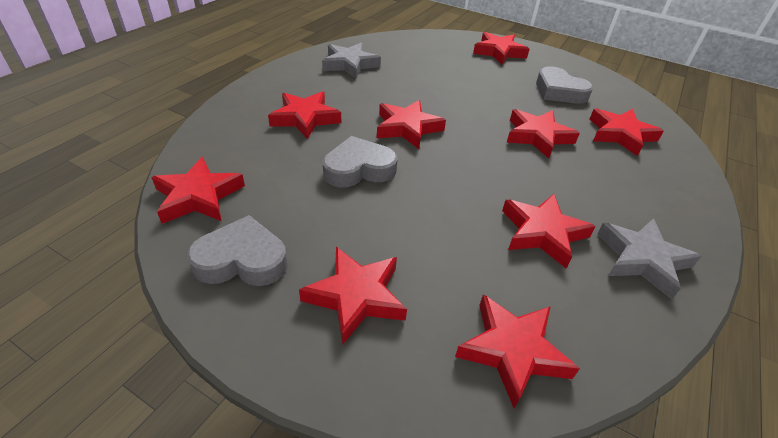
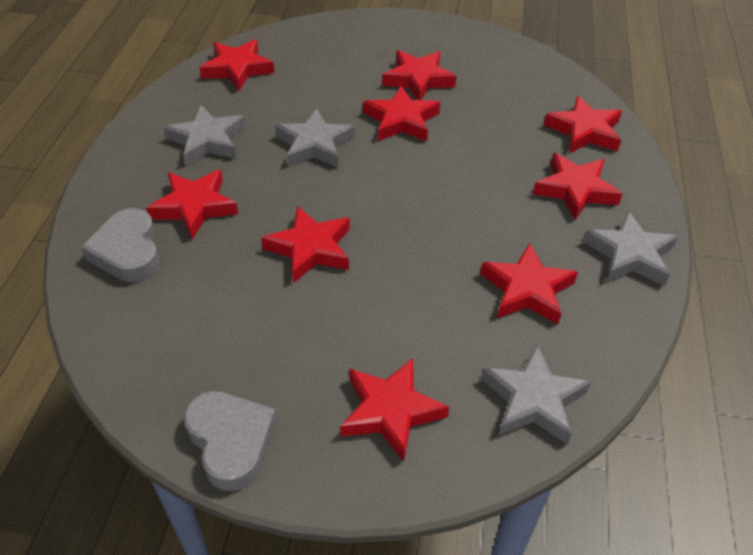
grey heart: 3 -> 2
grey star: 2 -> 4

